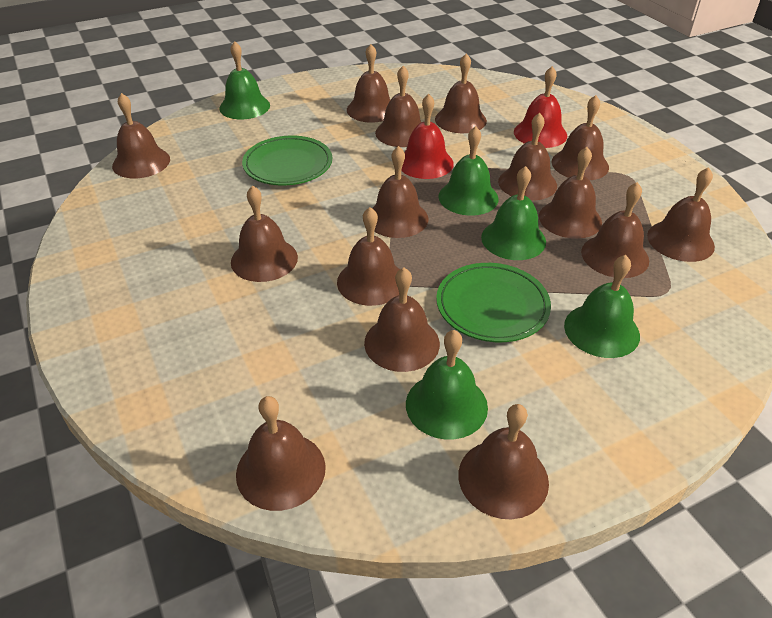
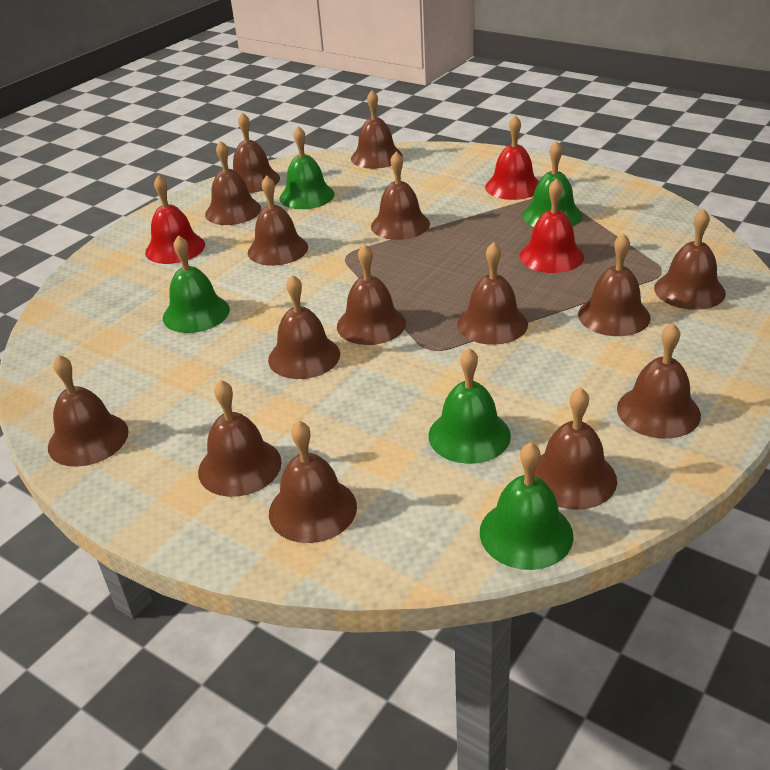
green plate: 2 -> 0
red bell: 2 -> 3

